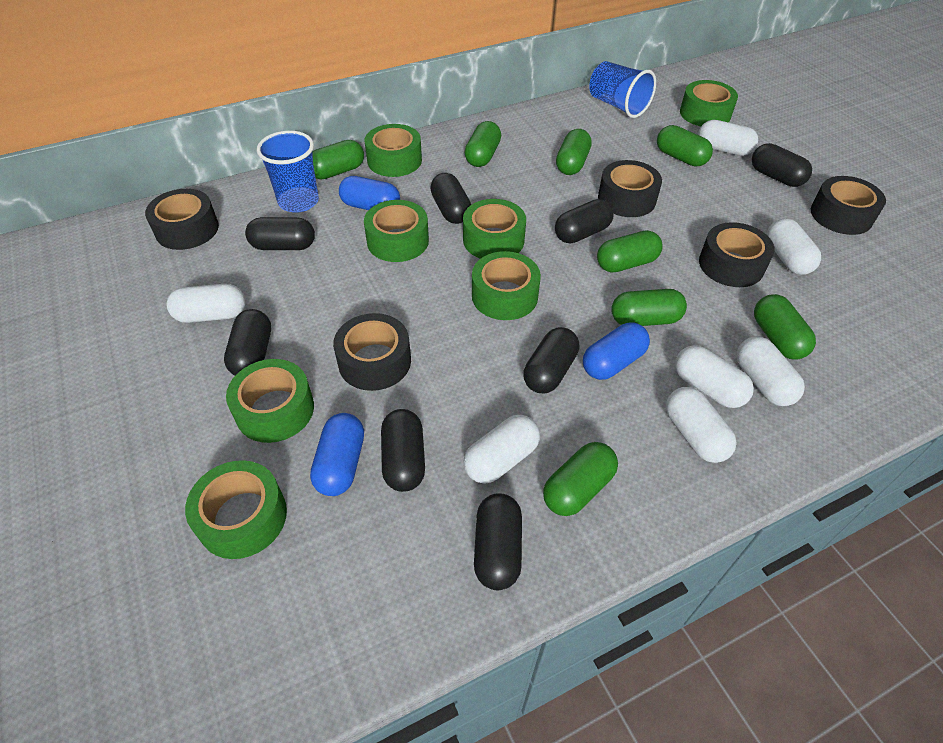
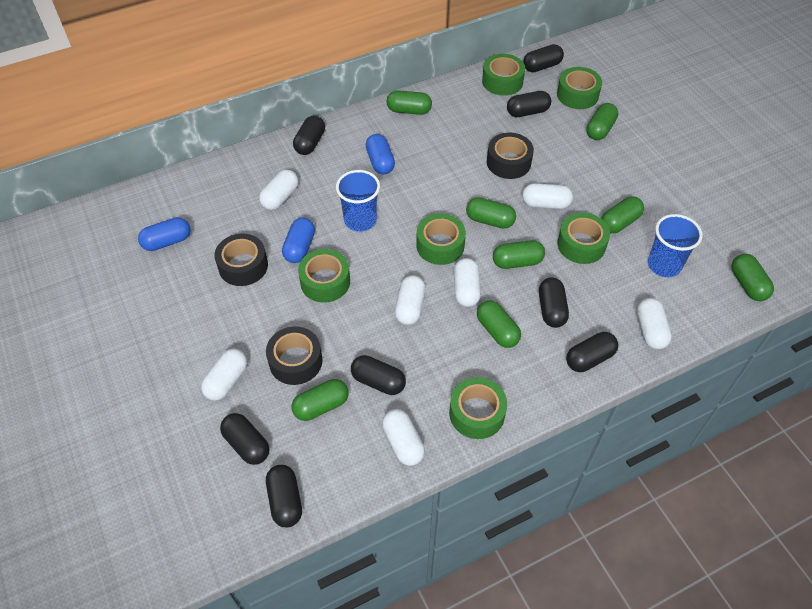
black tape: 5 -> 3
green tape: 7 -> 6

